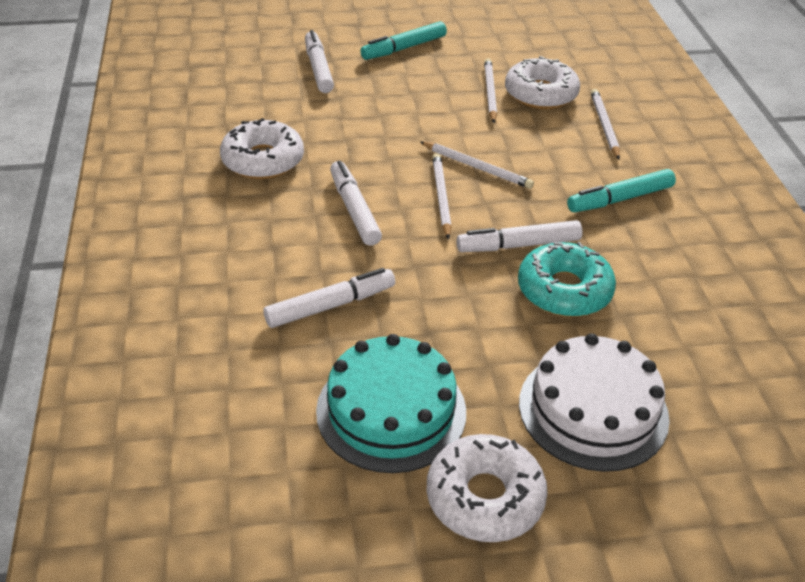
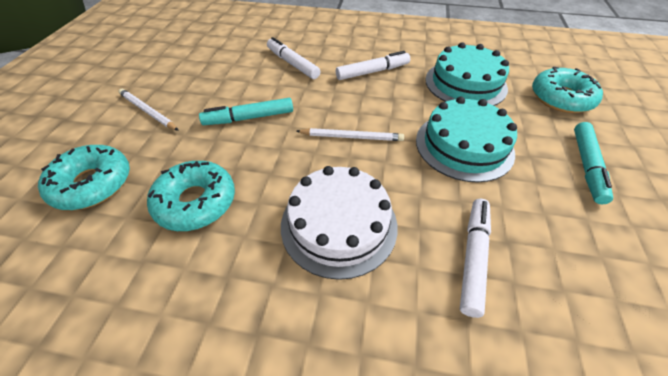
turquoise cake: 1 -> 2
turquoise donut: 1 -> 3
white donut: 3 -> 0
white marker: 4 -> 3
white pencil: 4 -> 2

